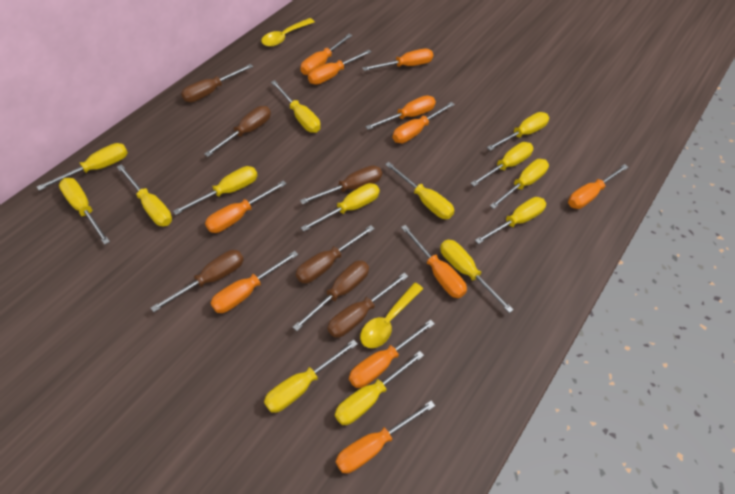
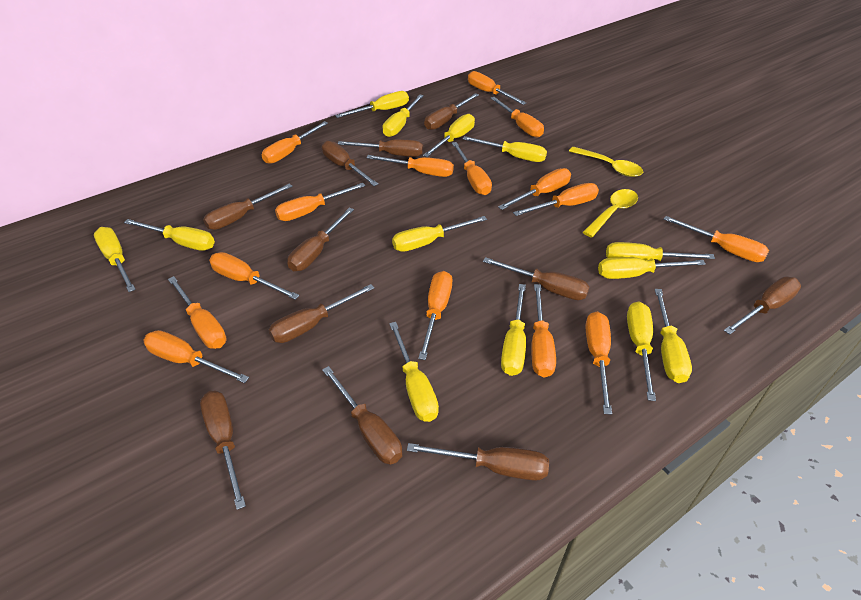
brown screwdriver: 7 -> 11
orange screwdriver: 11 -> 15
yellow screwdriver: 14 -> 13

